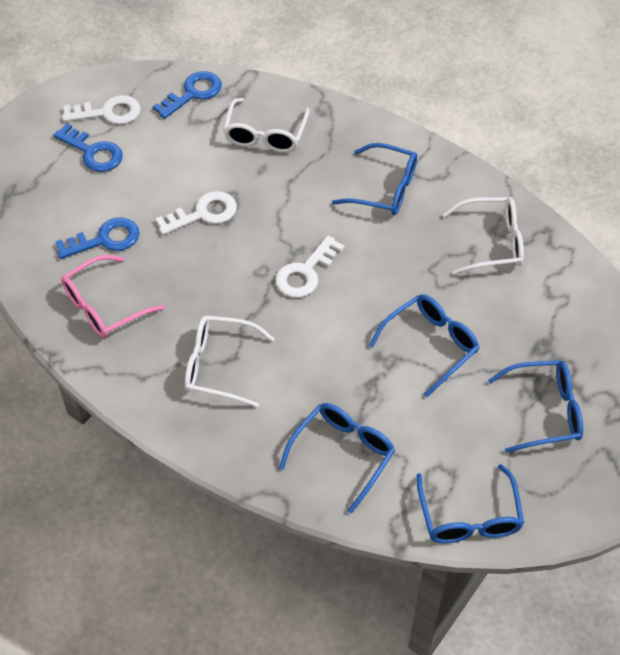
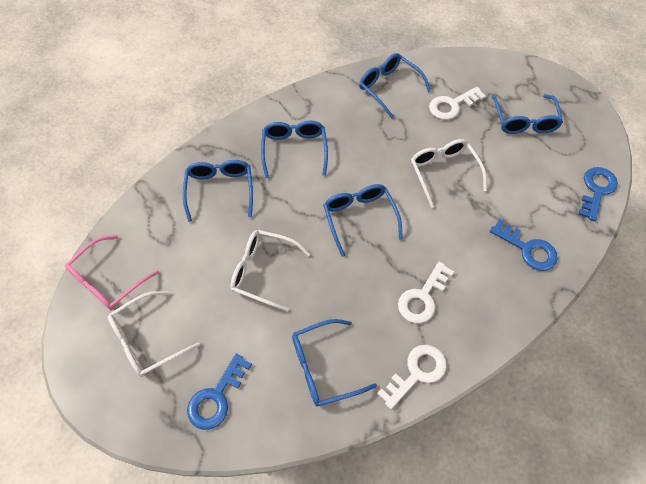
blue glasses: 5 -> 6

